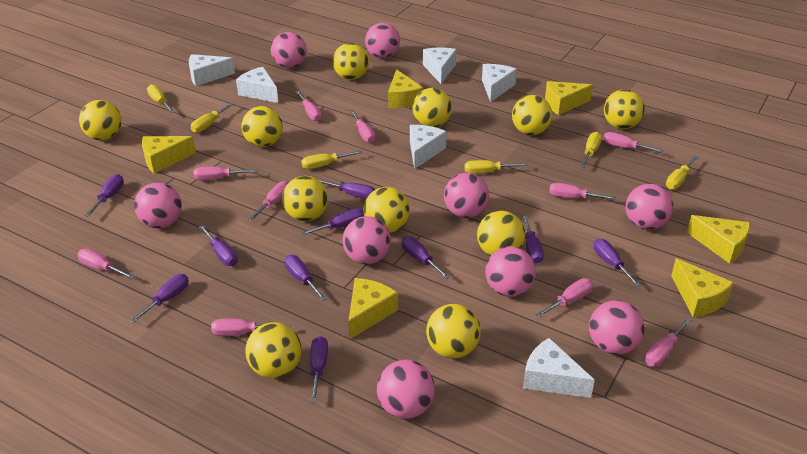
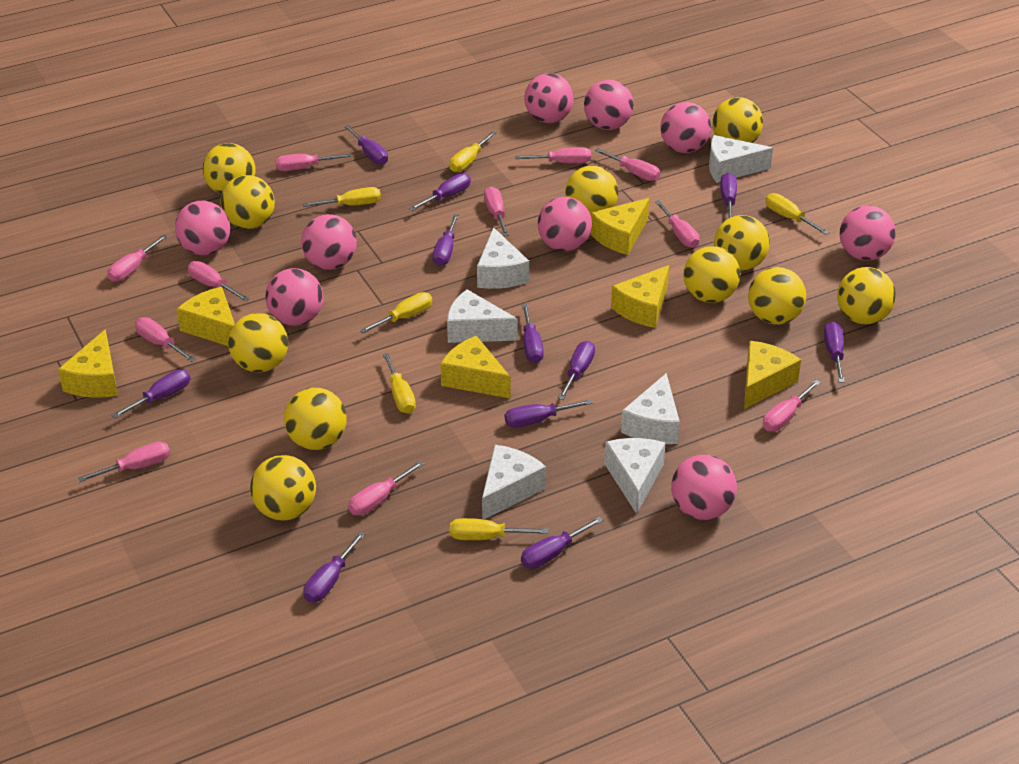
pink screwdriver: 10 -> 11
purple screwdriver: 10 -> 11

